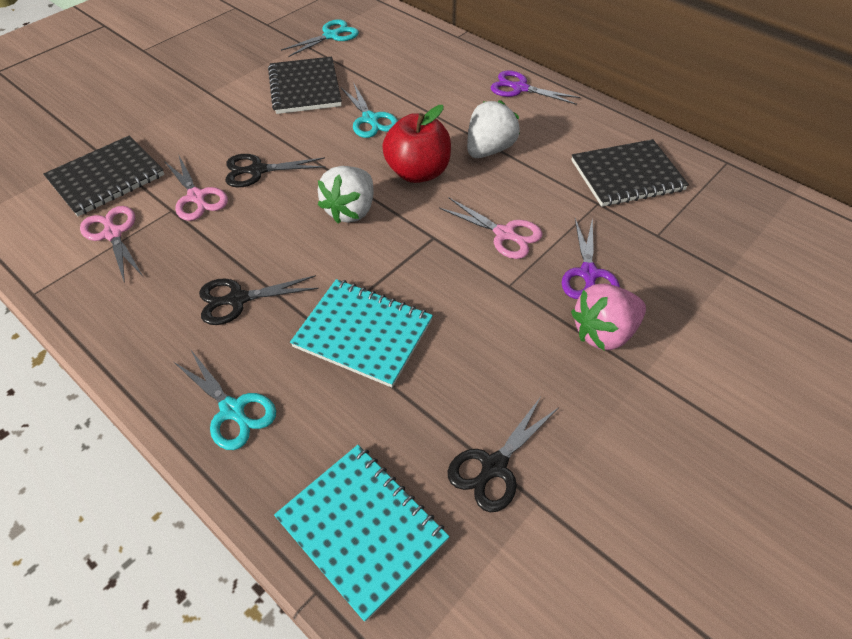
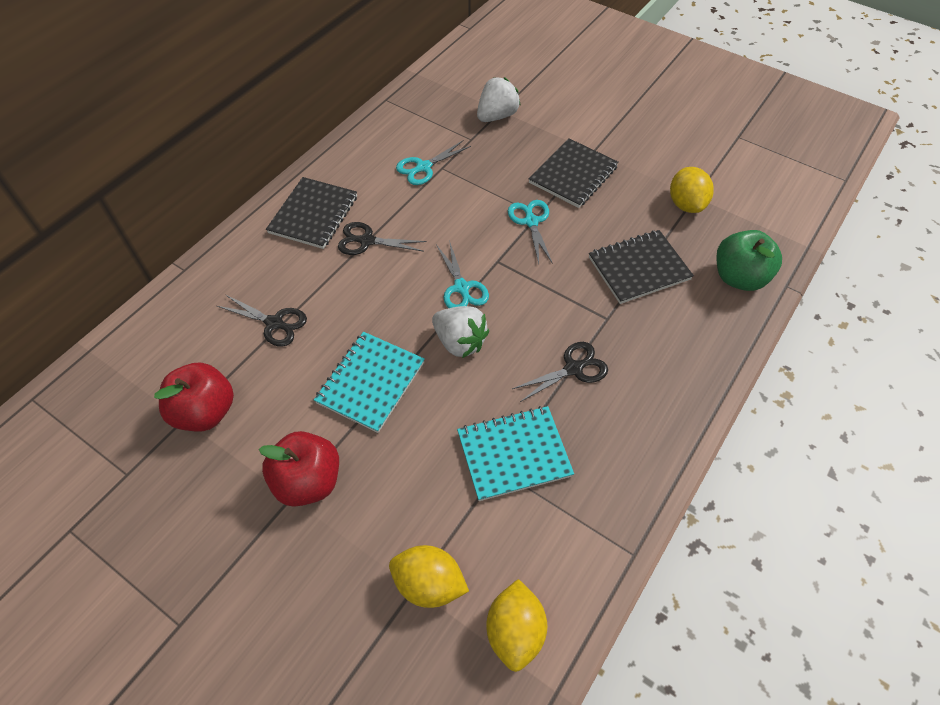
green apple: 0 -> 1
pink scissors: 3 -> 0
pink strawberry: 1 -> 0
purple scissors: 2 -> 0
red apple: 1 -> 2
yellow lemon: 0 -> 3

